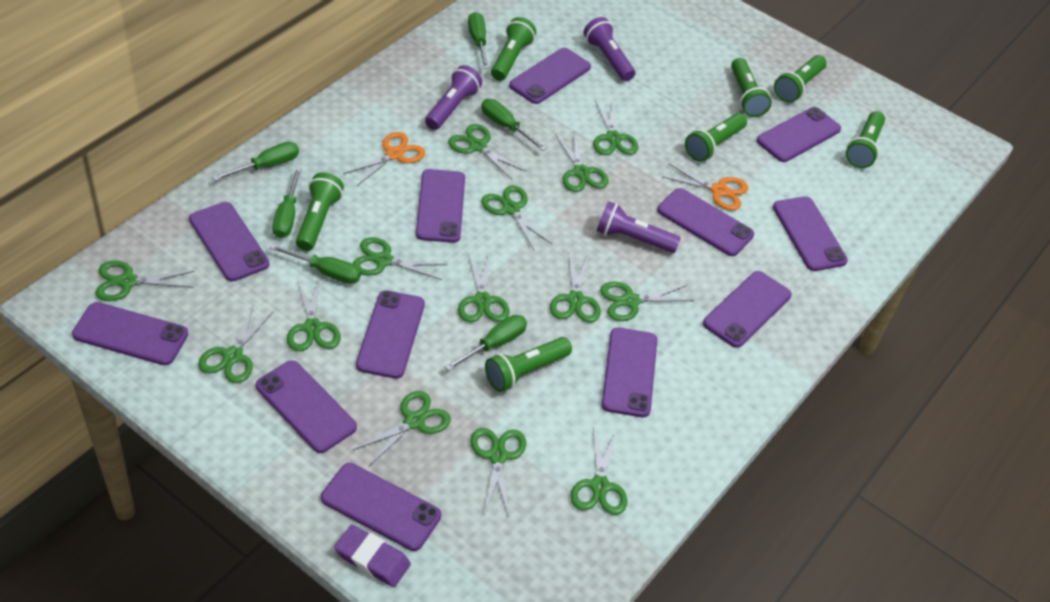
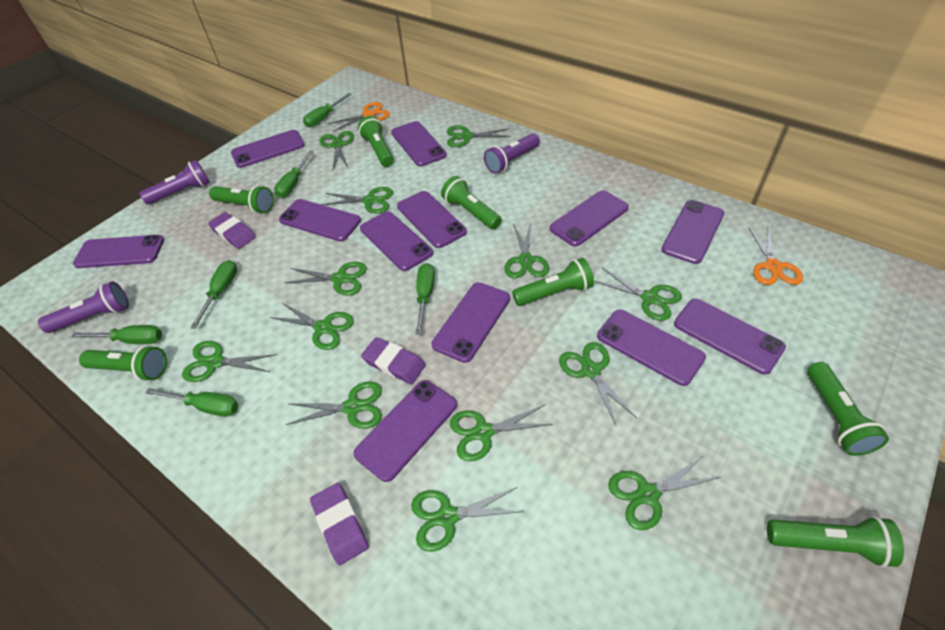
green scissors: 14 -> 13
purple eraser: 1 -> 3

